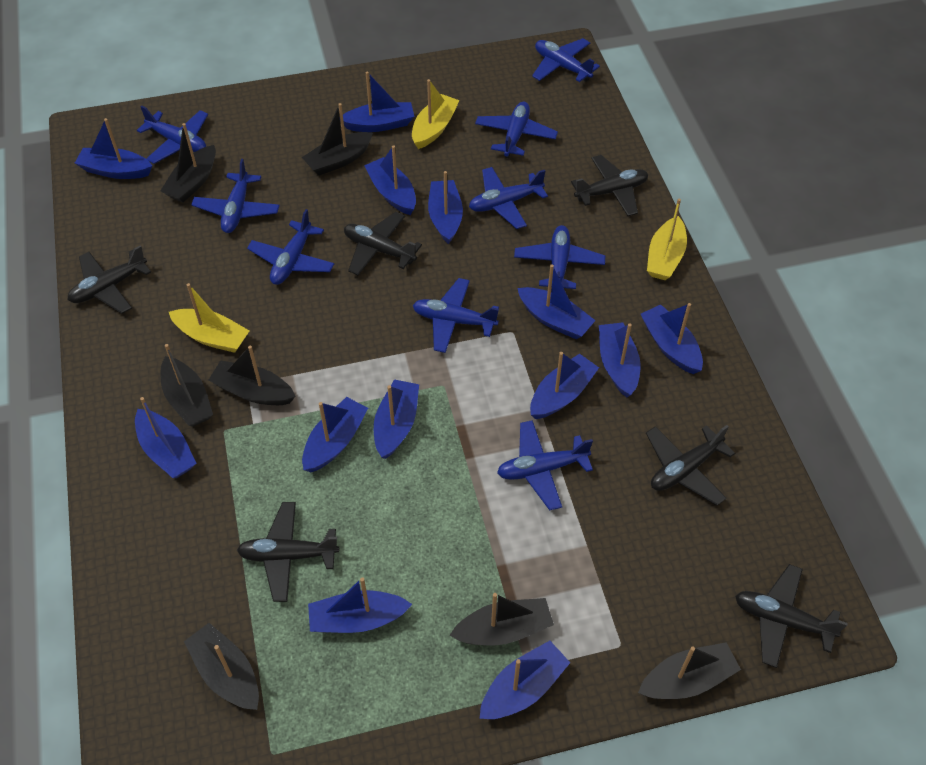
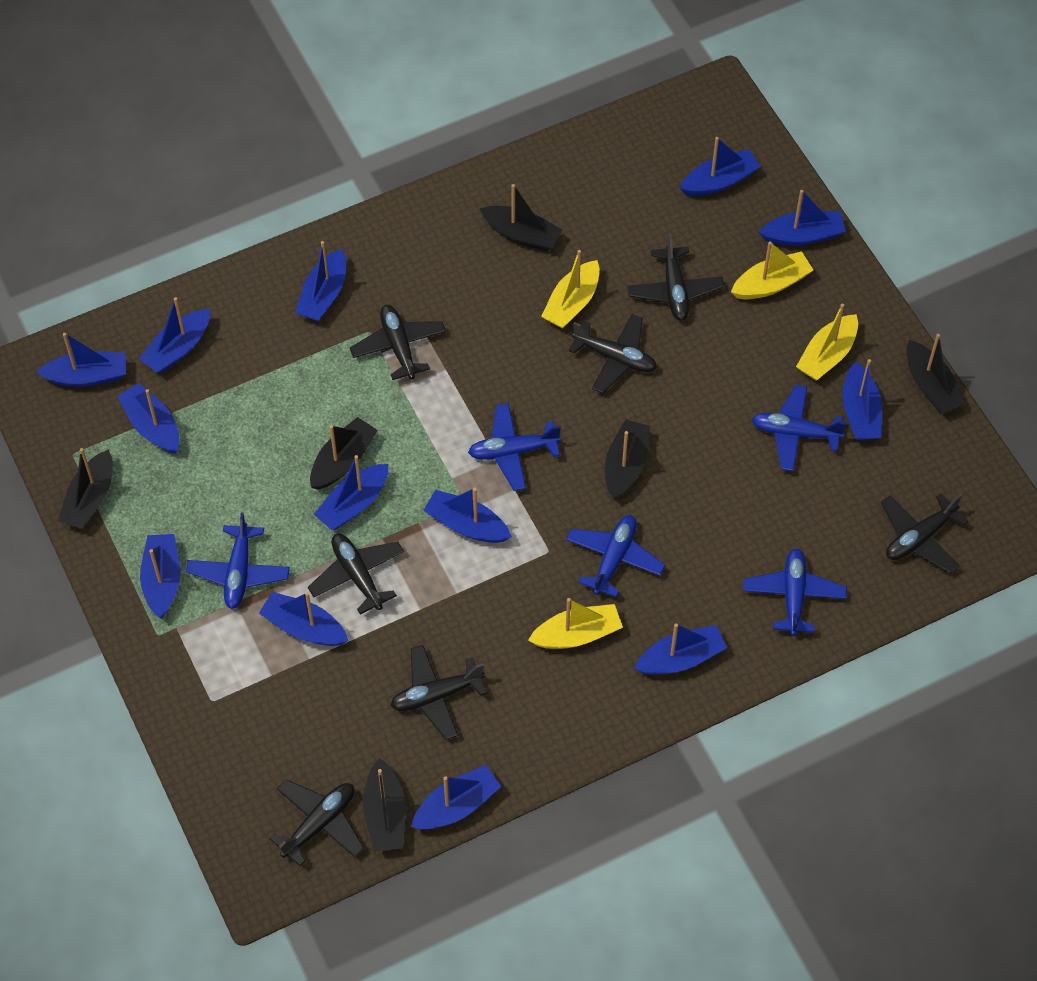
black boat: 7 -> 6
black plane: 6 -> 7
blue plane: 9 -> 5
yellow boat: 3 -> 4

